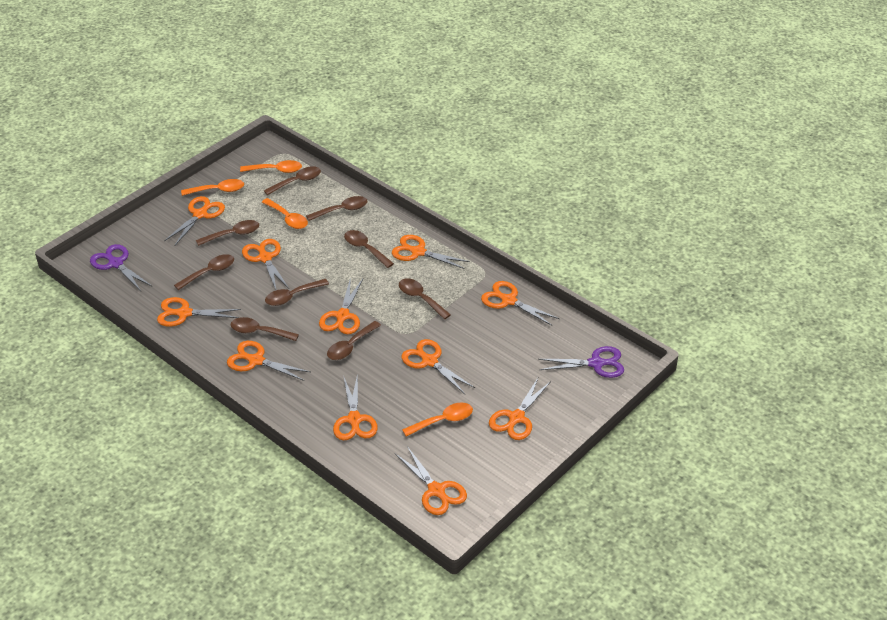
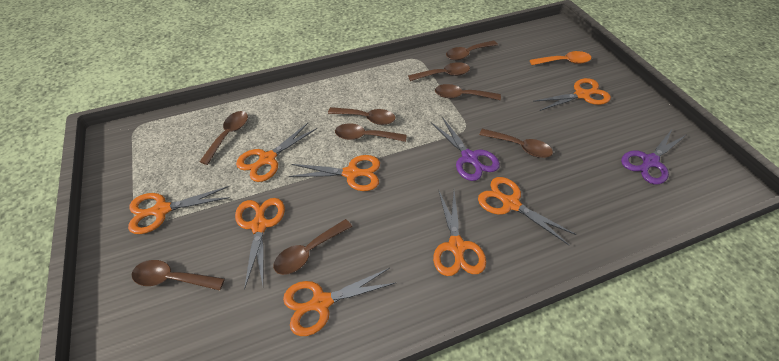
orange scissors: 11 -> 8
orange spoon: 4 -> 1

